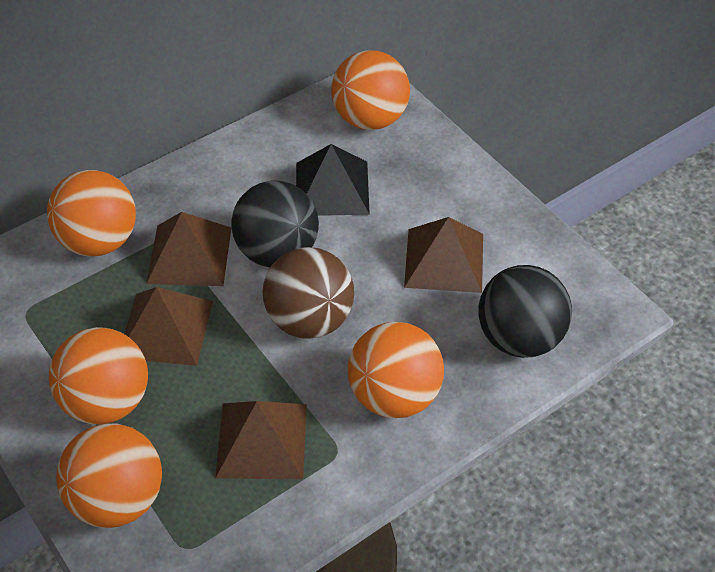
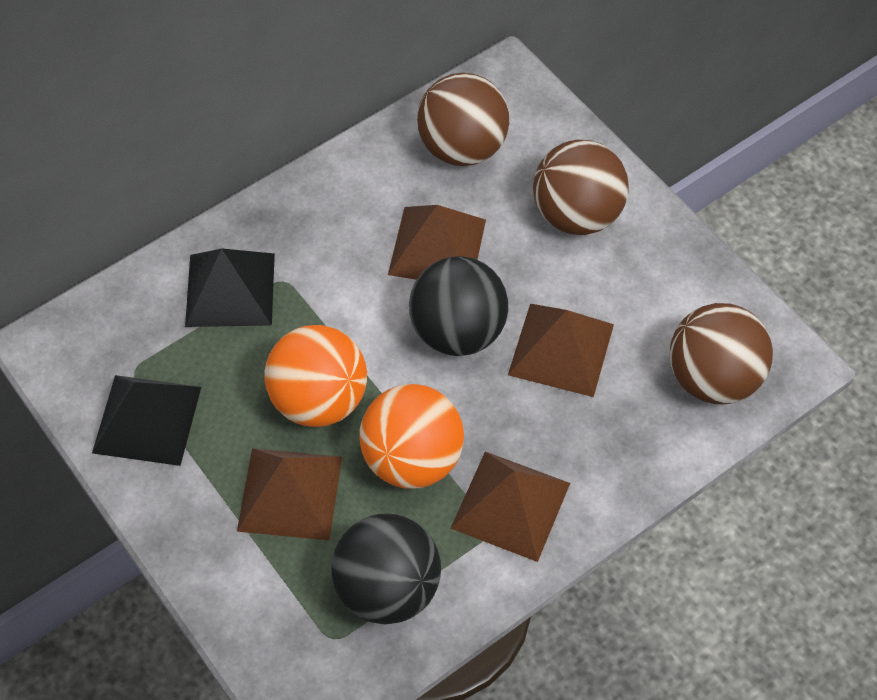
black pyramid: 1 -> 2
brown ball: 1 -> 3
orange ball: 5 -> 2

